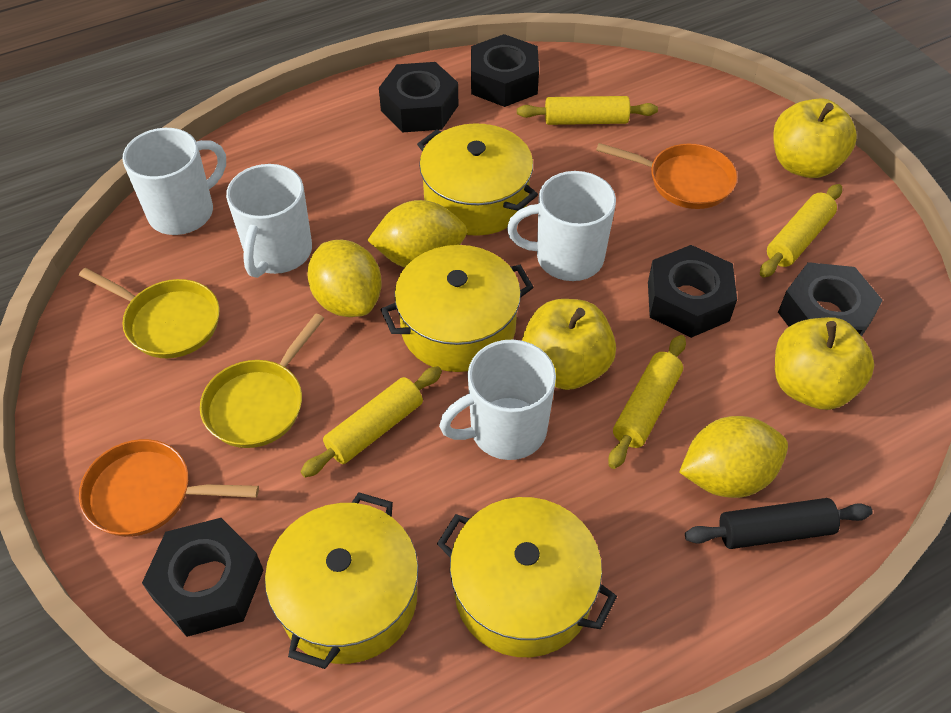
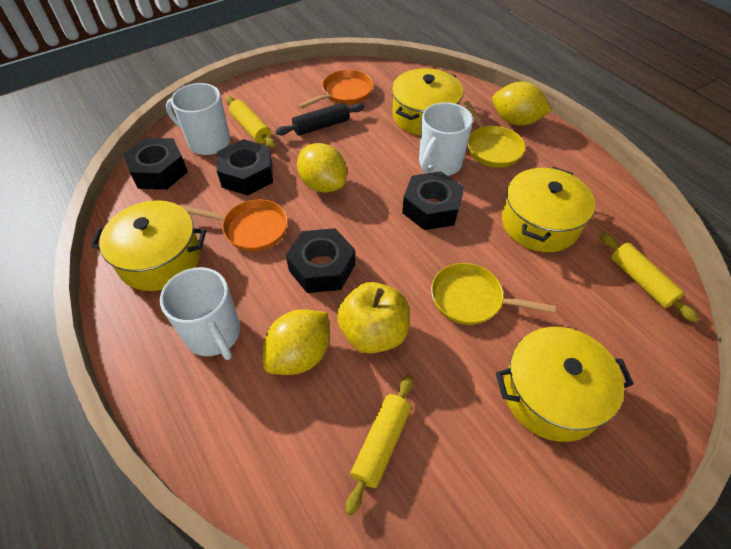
black nut: 5 -> 4
white mug: 4 -> 3
yellow apple: 3 -> 1
yellow rolling pin: 4 -> 3

